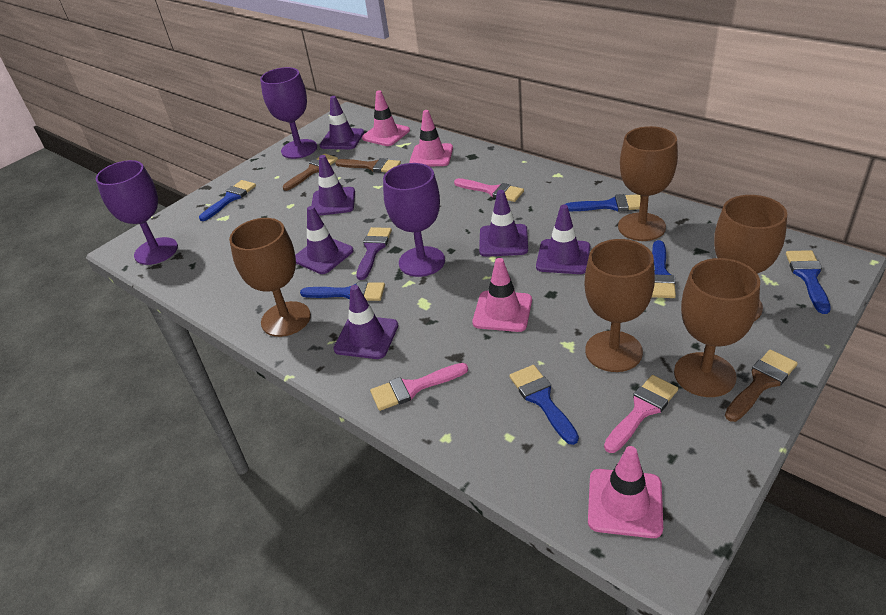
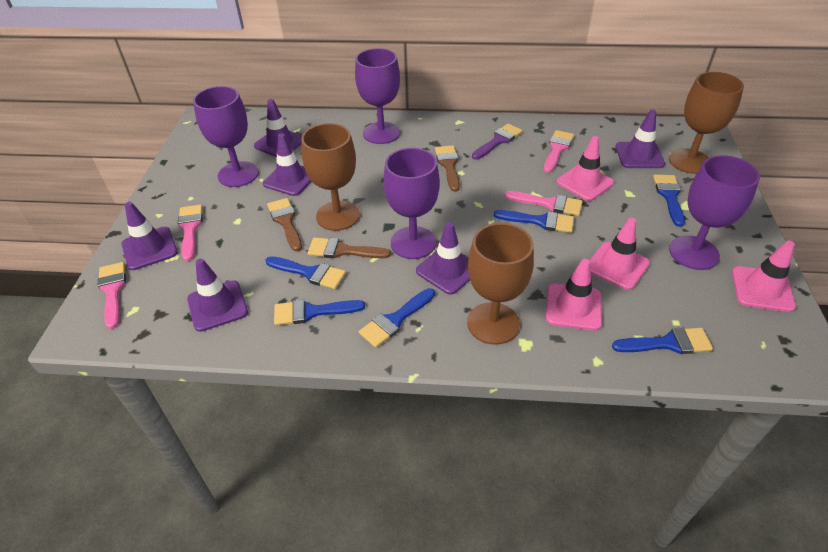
brown goblet: 5 -> 3
pink brush: 3 -> 4
purple goblet: 3 -> 4

